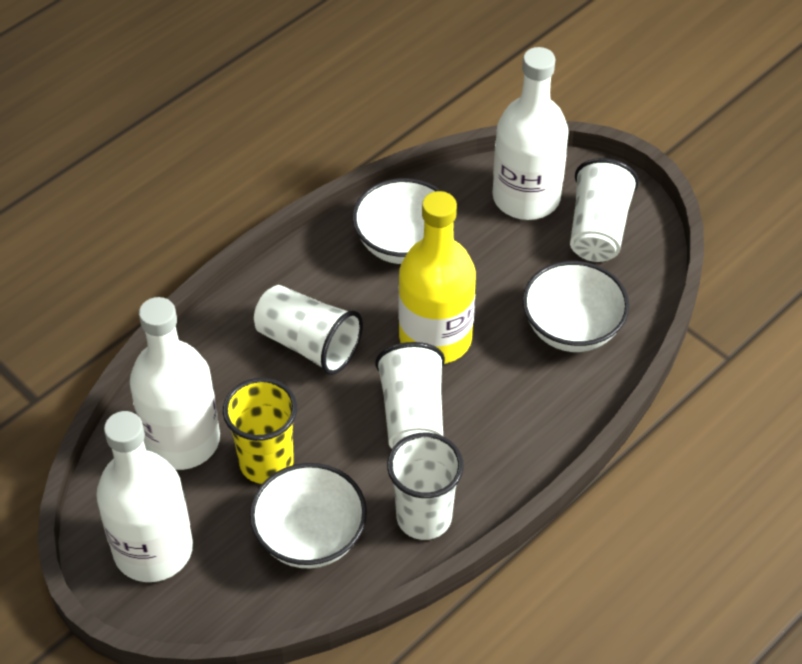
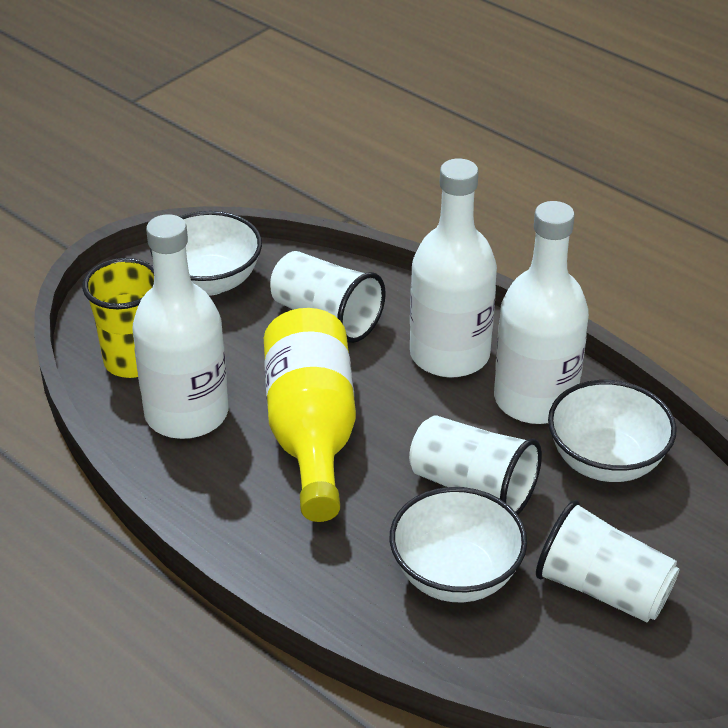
white cup: 4 -> 3

